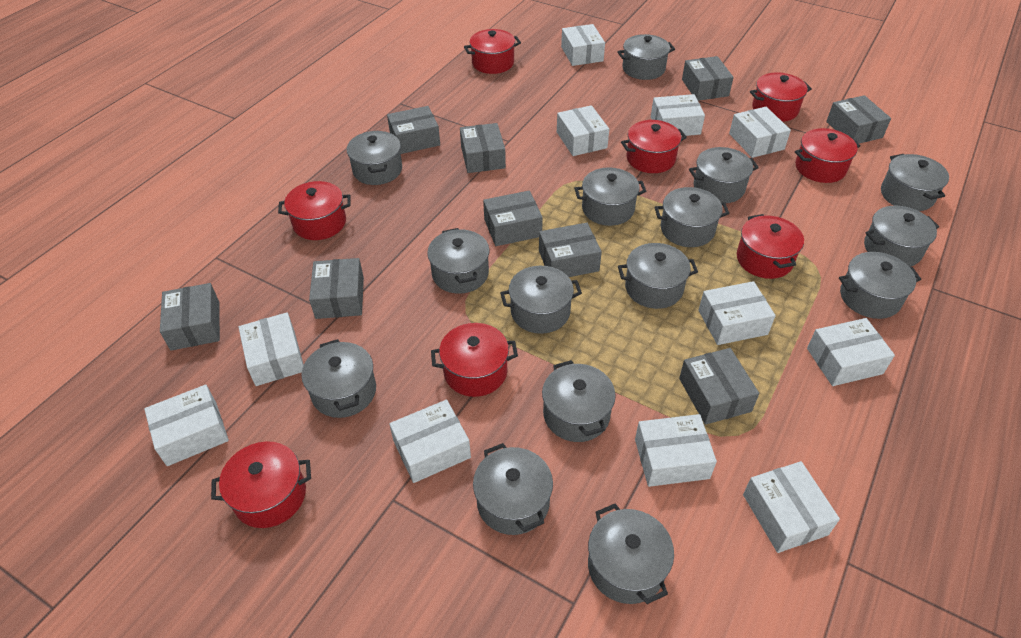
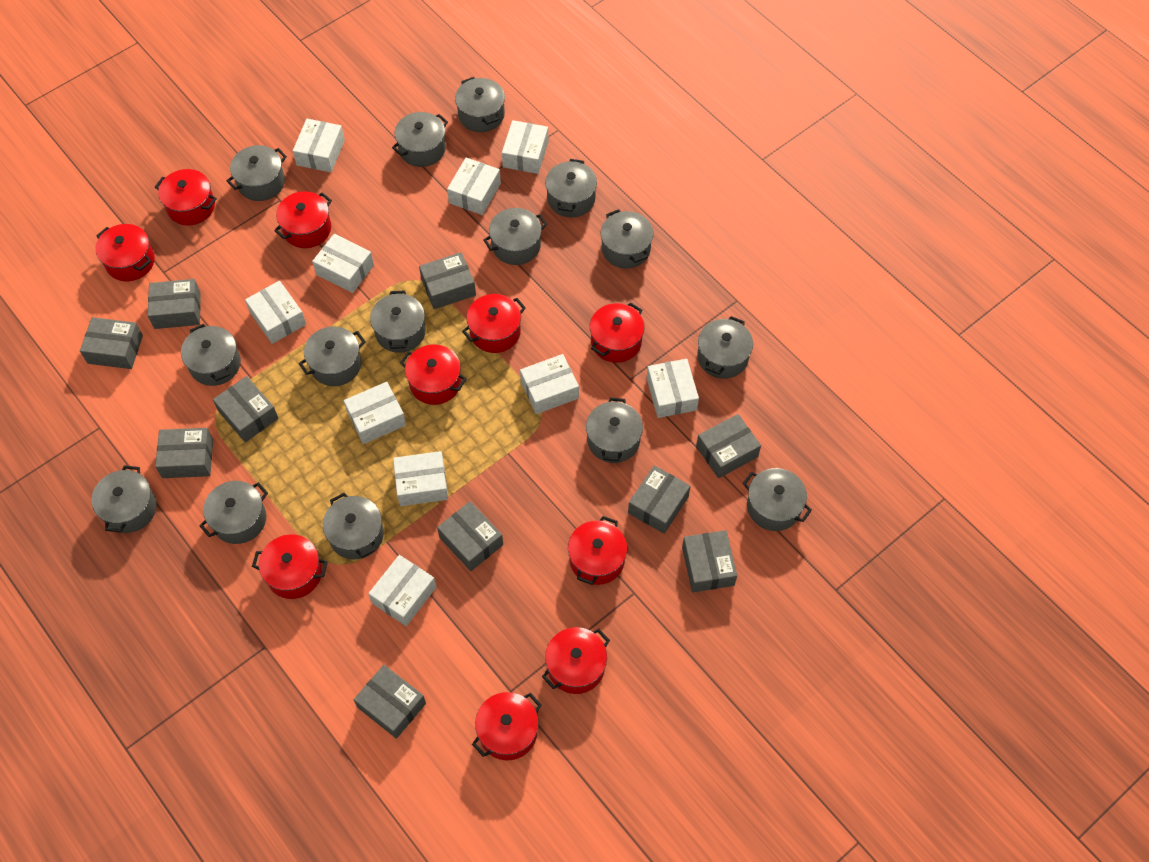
grey box: 9 -> 10
red pot: 8 -> 10
white box: 11 -> 10

